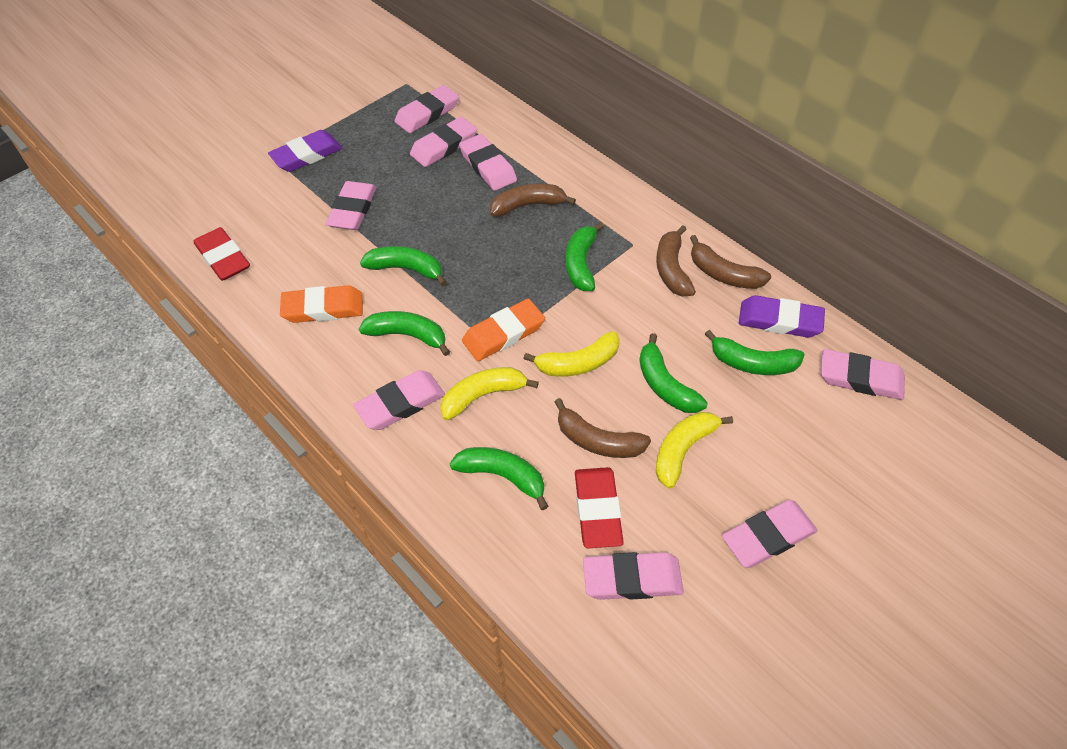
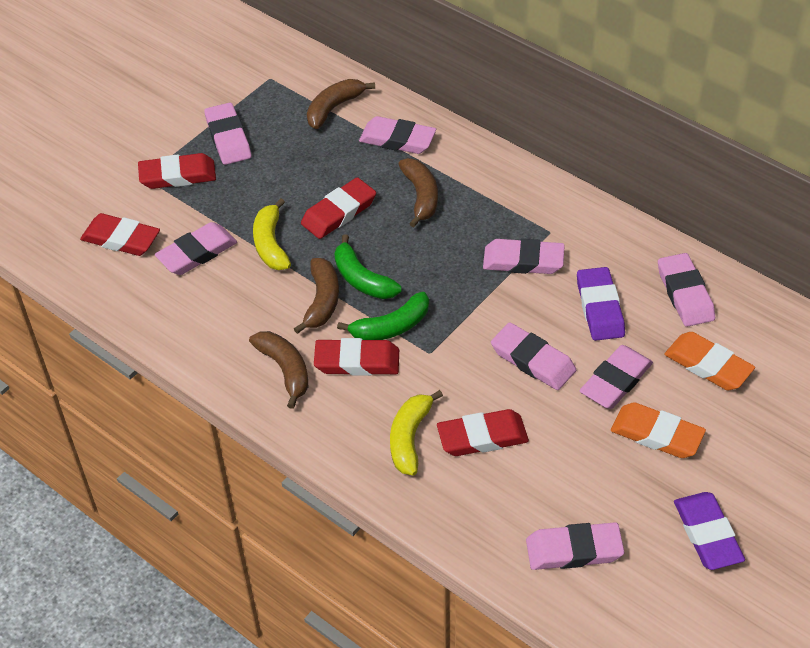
green banana: 6 -> 2
red eraser: 2 -> 5
yellow banana: 3 -> 2

